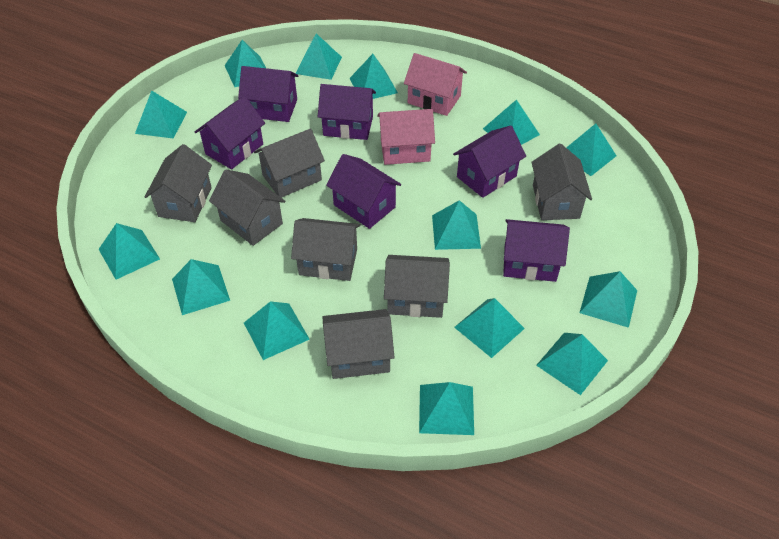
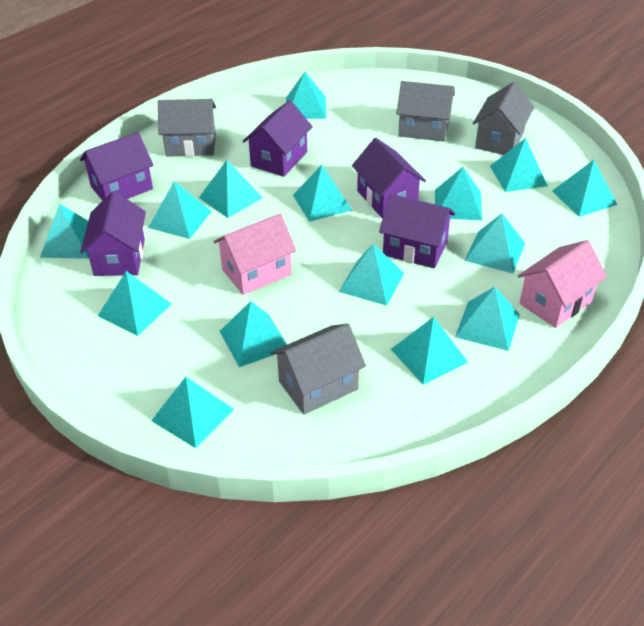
grey house: 7 -> 4
purple house: 6 -> 5
turquoise pyramid: 14 -> 15

